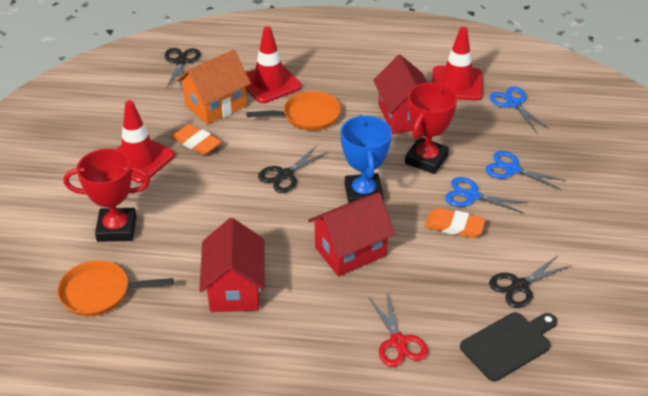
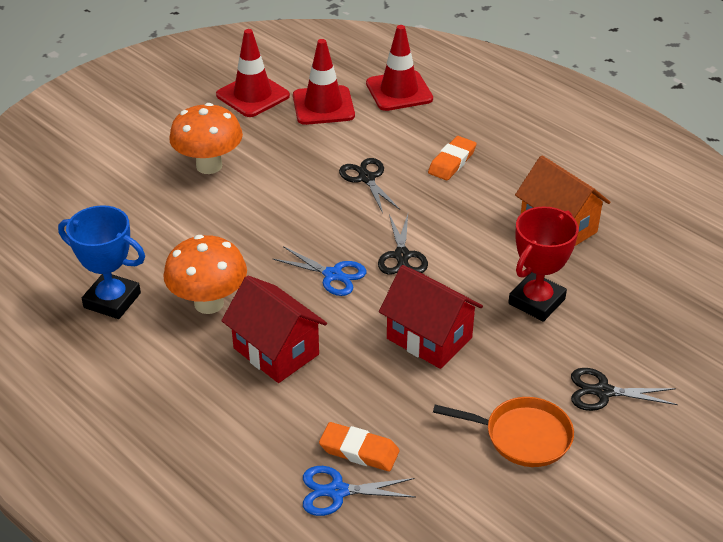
black cutting board: 1 -> 0
blue scissors: 3 -> 2
orange mushroom: 0 -> 2
orange pan: 2 -> 1
red house: 3 -> 2
red scissors: 1 -> 0
red trophy: 2 -> 1

